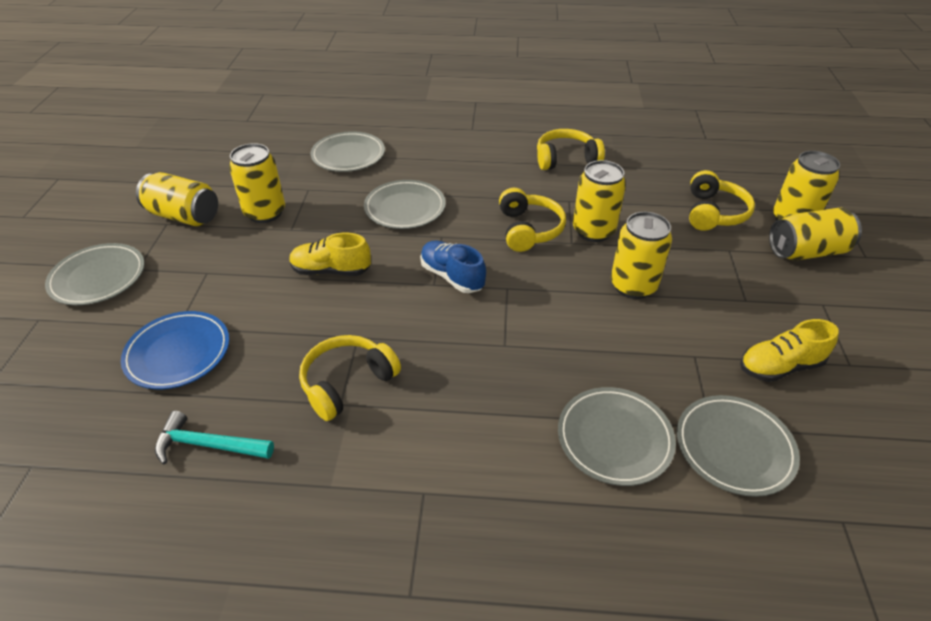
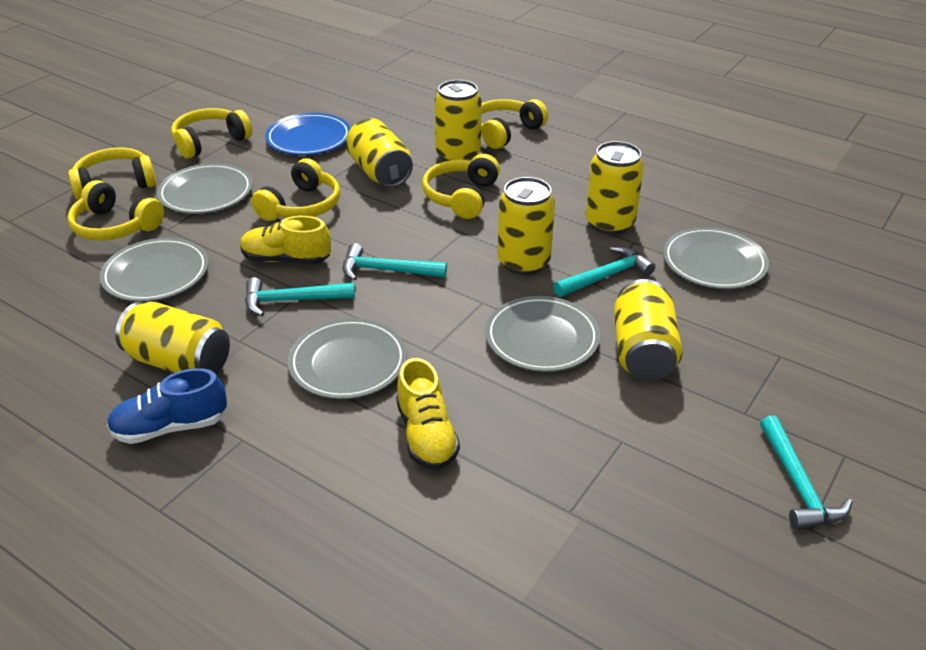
turquoise hammer: 1 -> 4
yellow headphones: 4 -> 6

